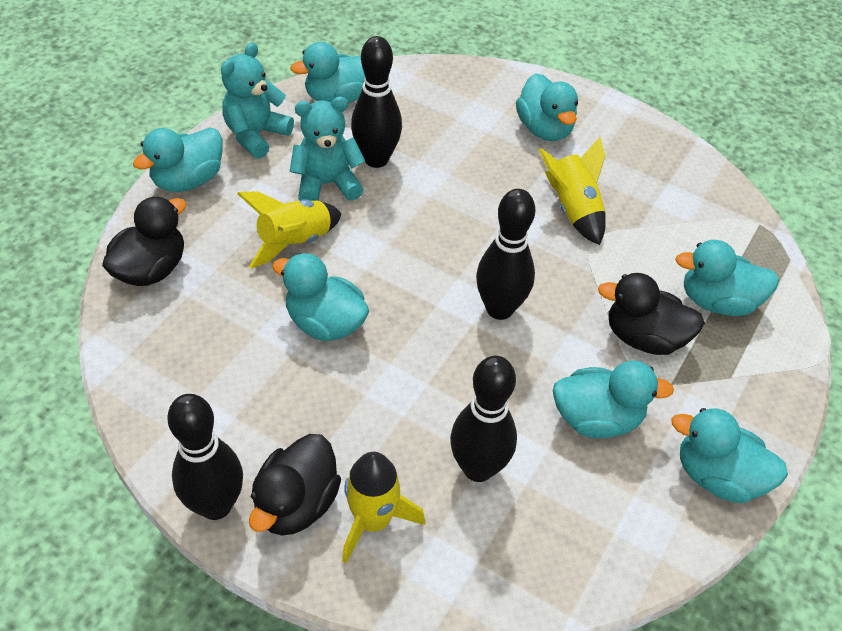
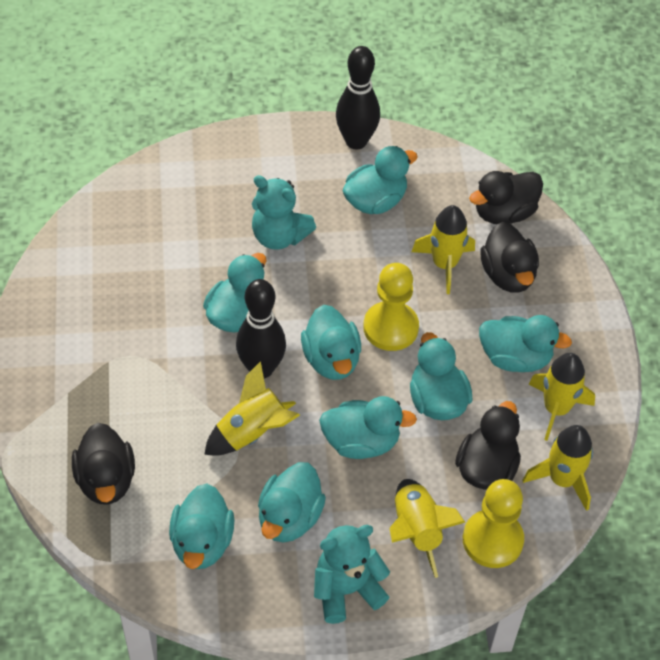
black bowling pin: 4 -> 2
black duck: 3 -> 4
turquoise duck: 7 -> 8
yellow pawn: 0 -> 2
yellow rocket: 3 -> 5

